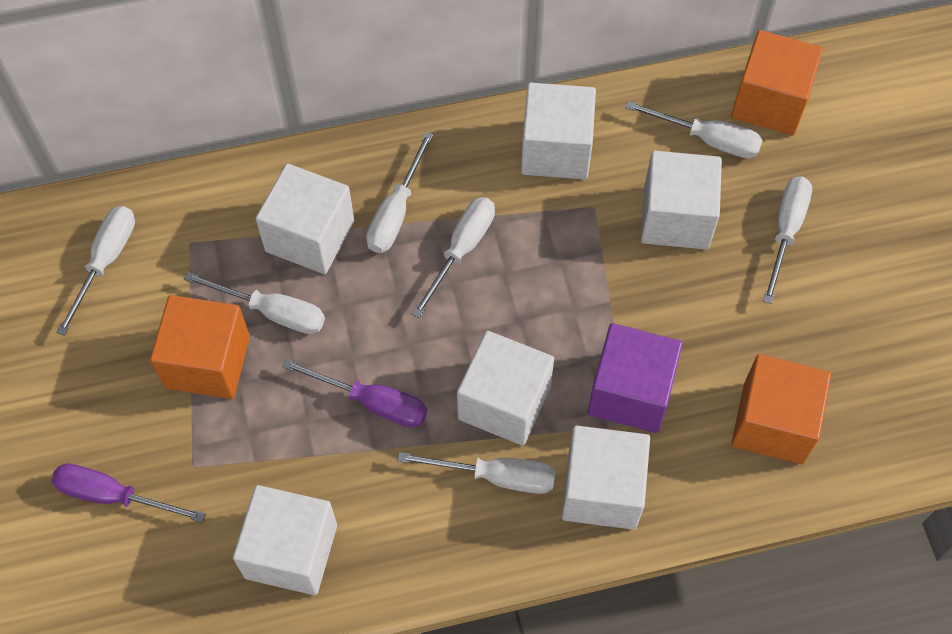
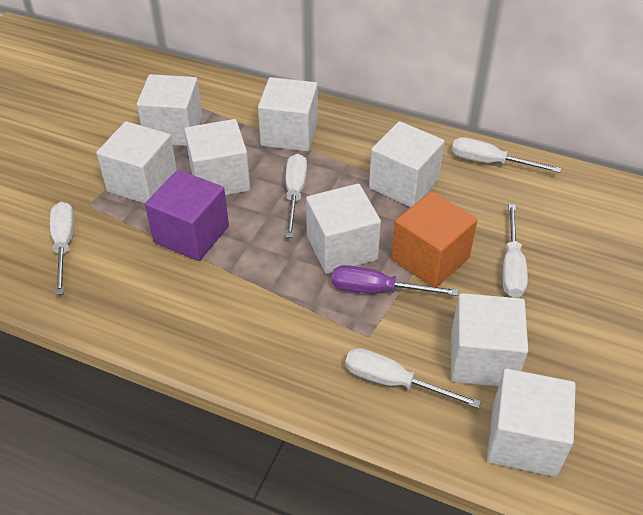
orange cube: 3 -> 1
purple screwdriver: 2 -> 1
white cube: 6 -> 8
white screwdriver: 7 -> 5

